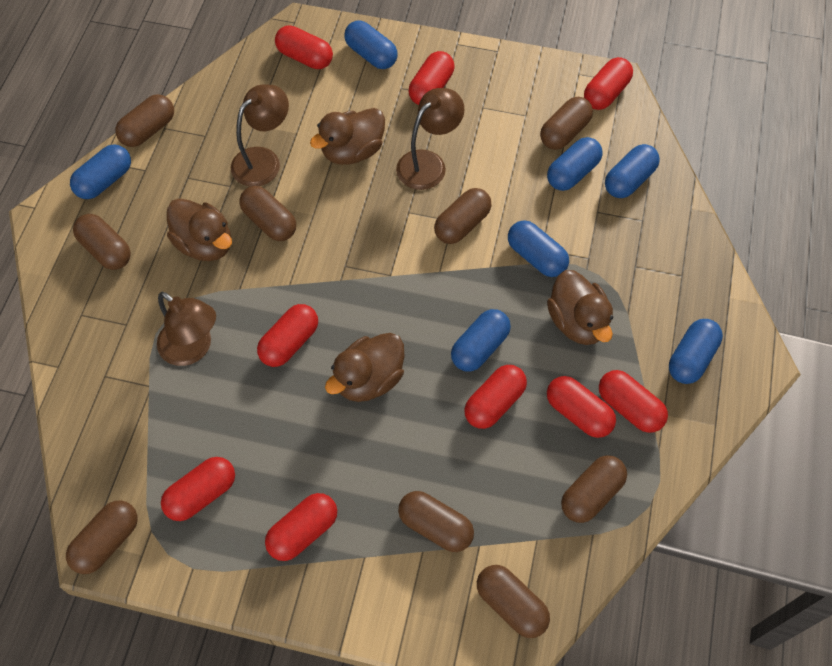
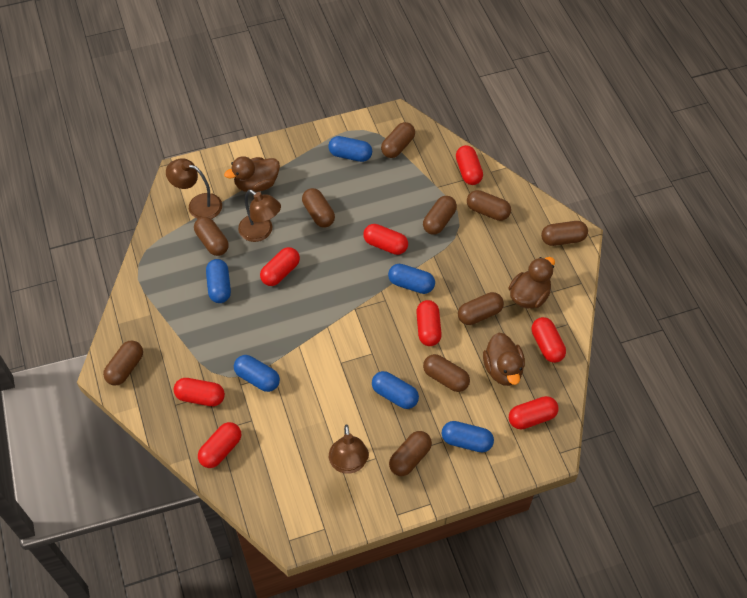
blue capsule: 7 -> 6
brown capsule: 9 -> 10
brown duck: 4 -> 3
red capsule: 9 -> 8

